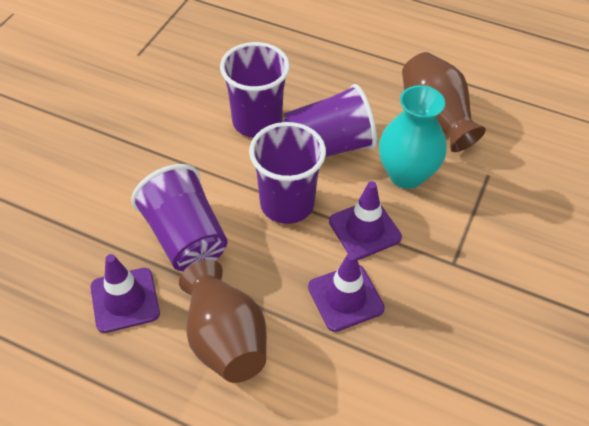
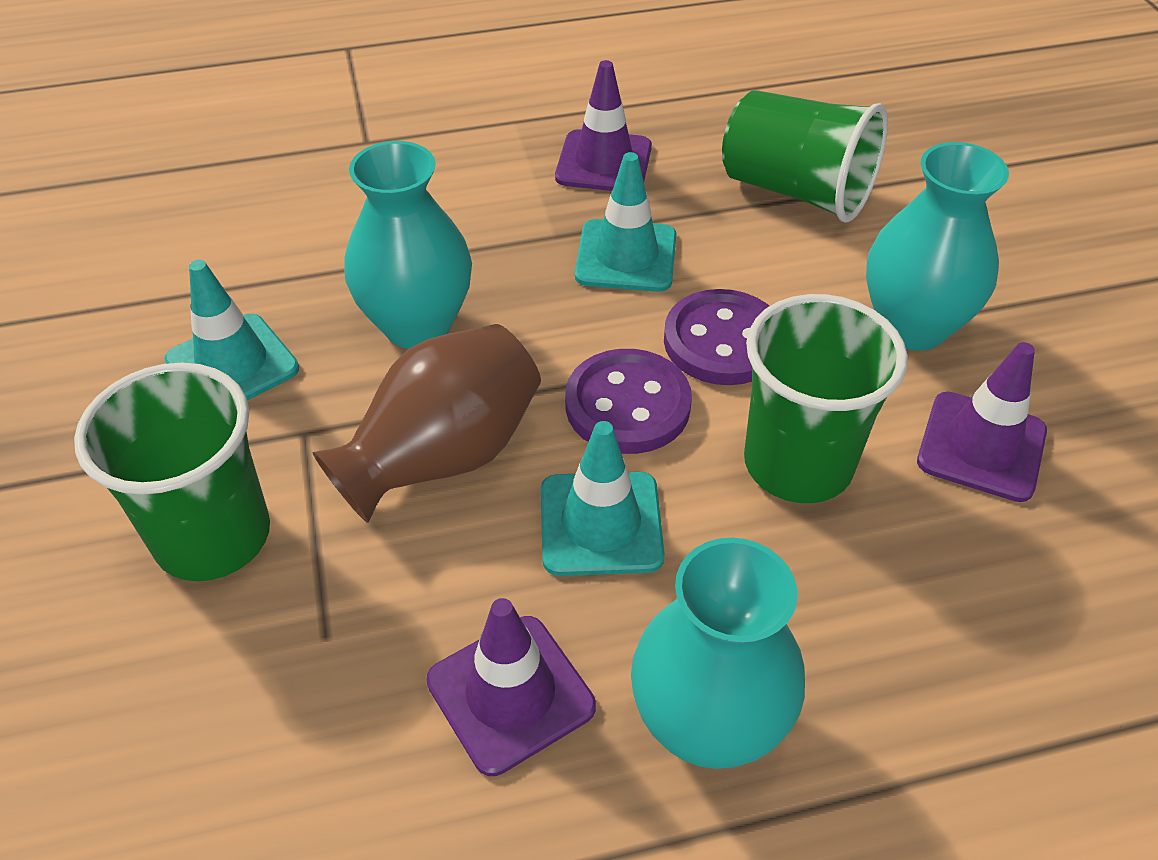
brown vase: 2 -> 1
green cup: 0 -> 3
purple button: 0 -> 2
purple cup: 4 -> 0
turquoise traffic cone: 0 -> 3
turquoise vase: 1 -> 3

